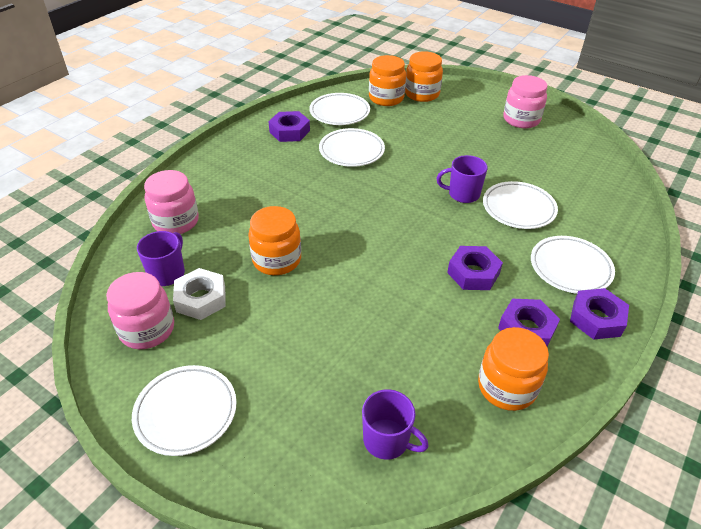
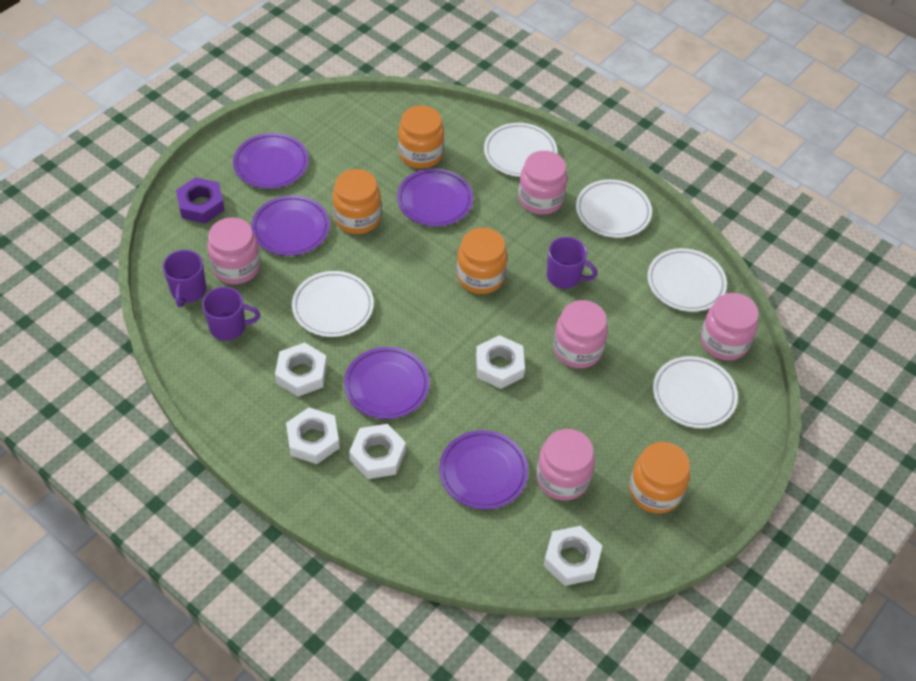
pink jar: 3 -> 5
purple nut: 4 -> 1
purple plate: 0 -> 5
white nut: 1 -> 5

